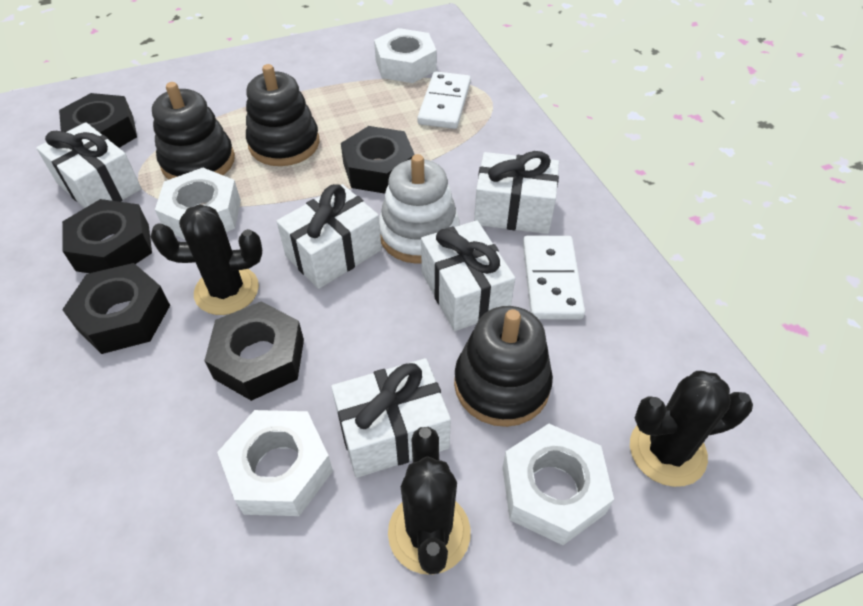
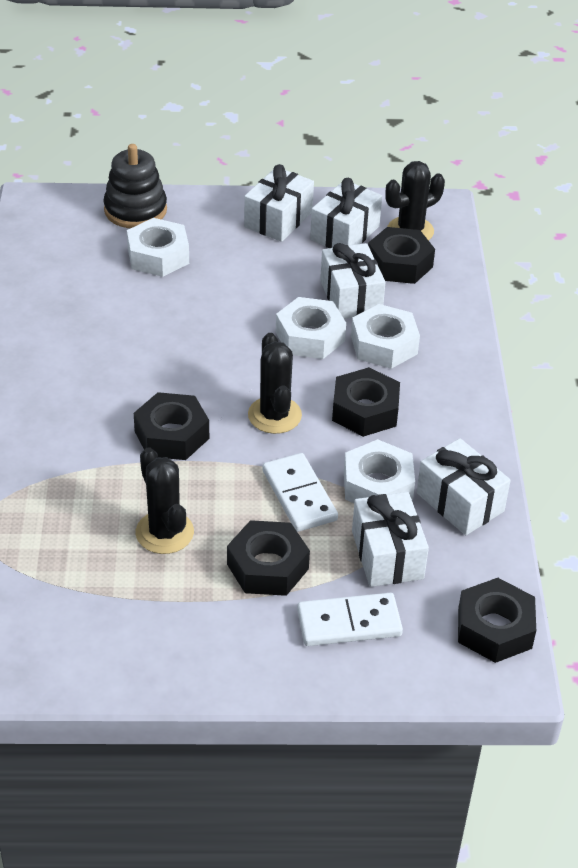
black stacking toy: 3 -> 1
white stacking toy: 1 -> 0

